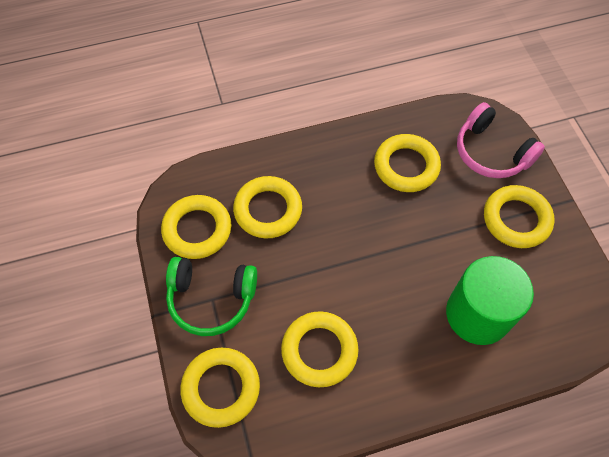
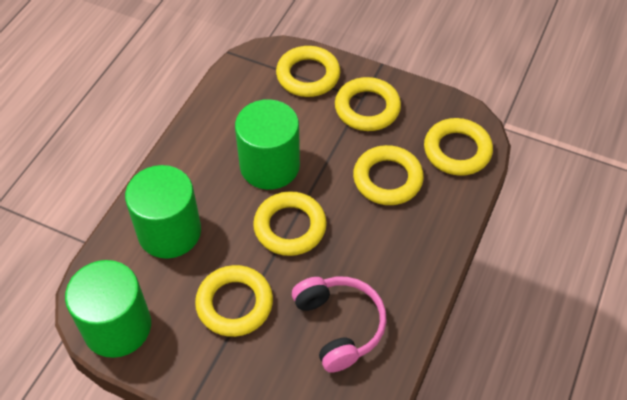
green cylinder: 1 -> 3
green headphones: 1 -> 0

